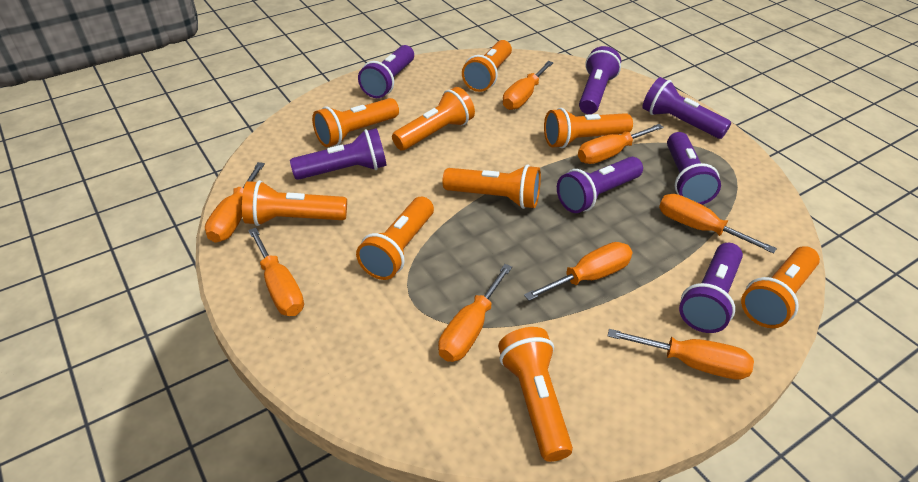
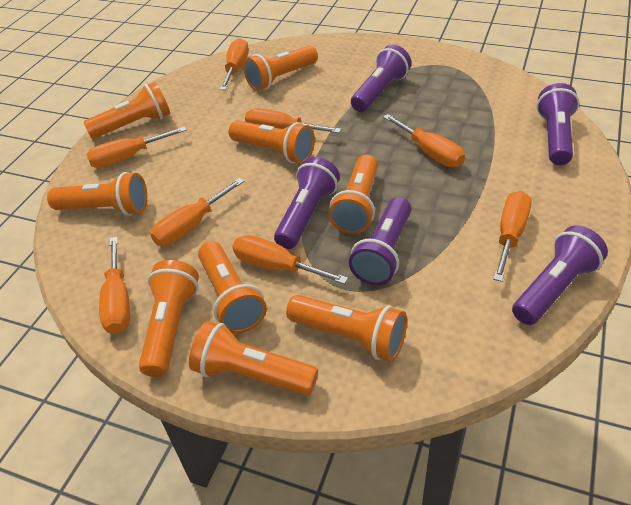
purple flashlight: 7 -> 5

